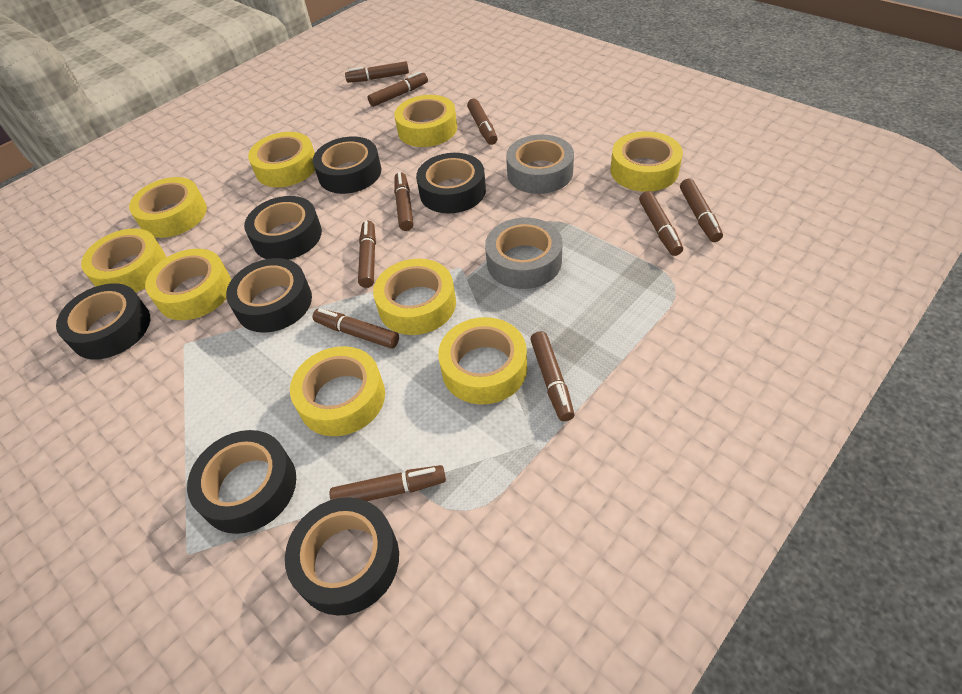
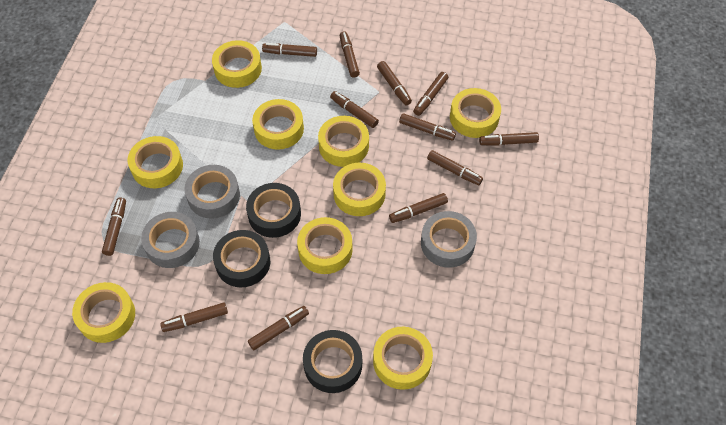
black tape: 7 -> 3
brown marker: 10 -> 12
grey tape: 2 -> 3

